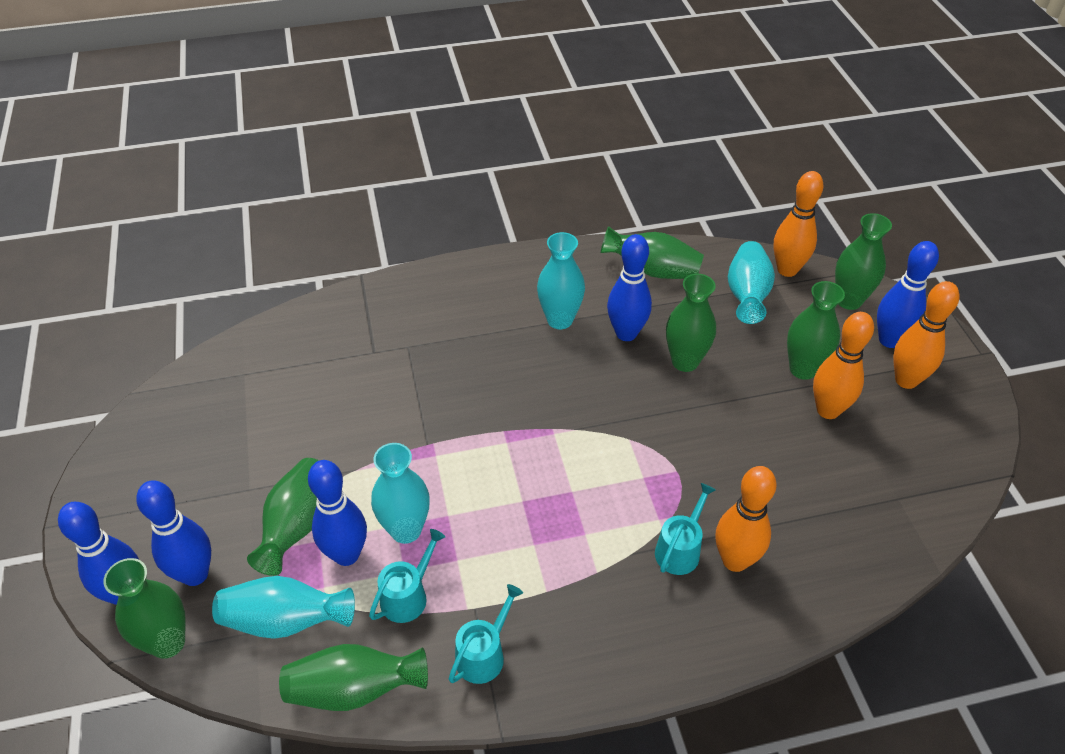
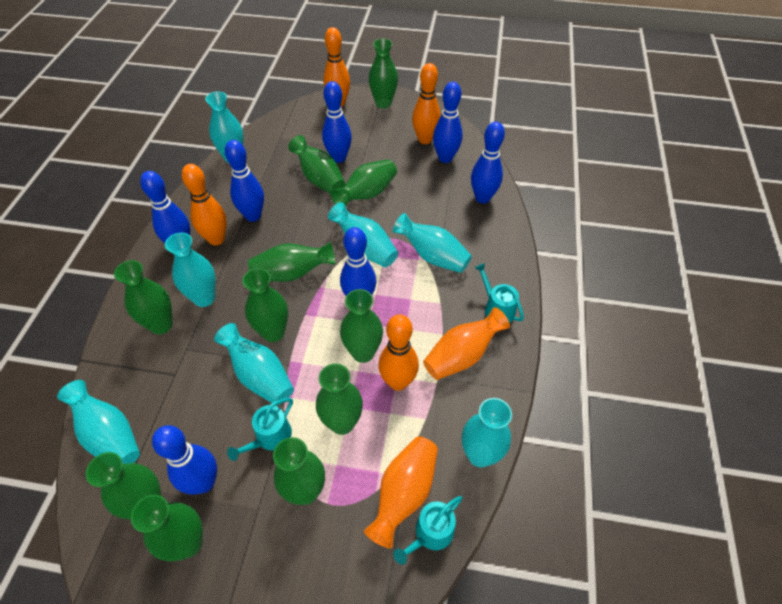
blue bowling pin: 5 -> 7
green vase: 7 -> 11
orange vase: 0 -> 2
turquoise vase: 4 -> 7

